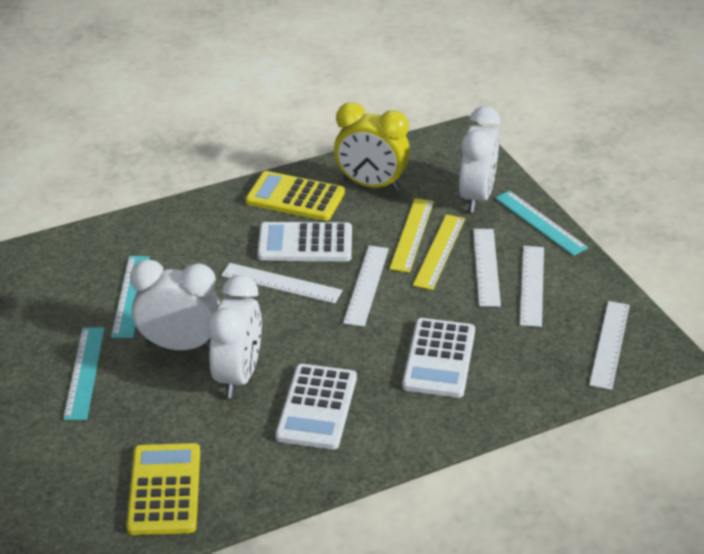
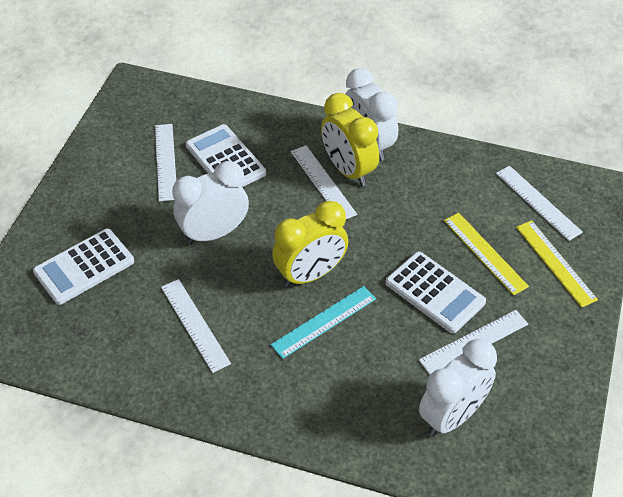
turquoise ruler: 3 -> 1
yellow calculator: 2 -> 0
yellow clock: 1 -> 2

